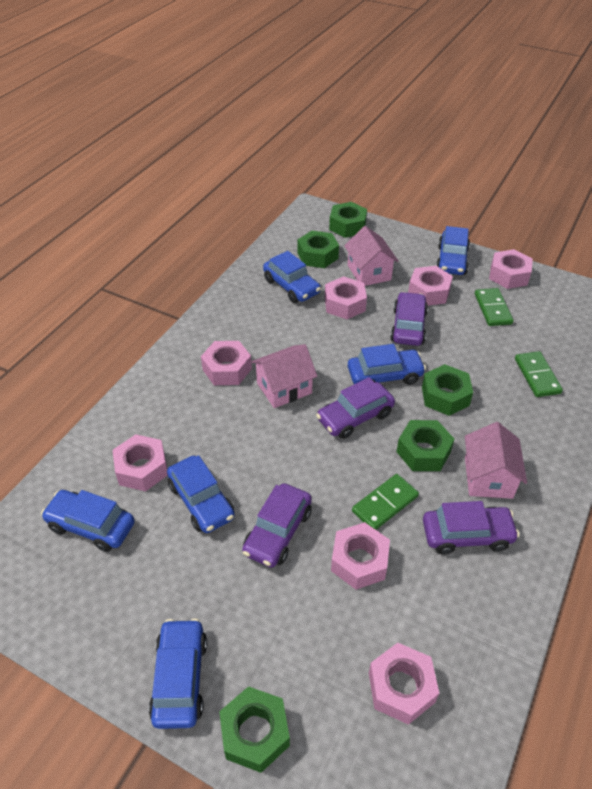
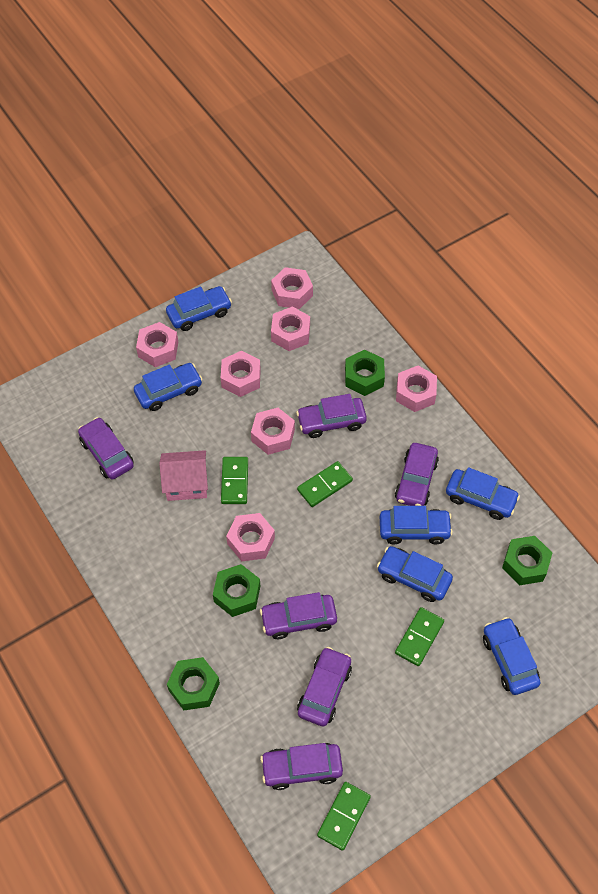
green domino: 3 -> 4
green nut: 5 -> 4
pink house: 3 -> 1
purple car: 4 -> 6

